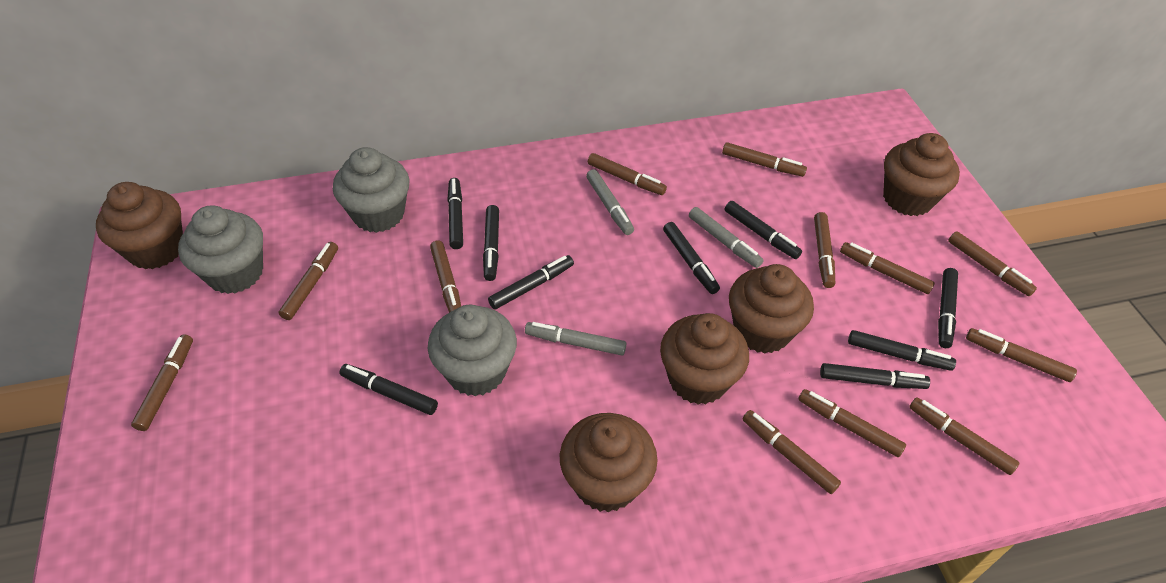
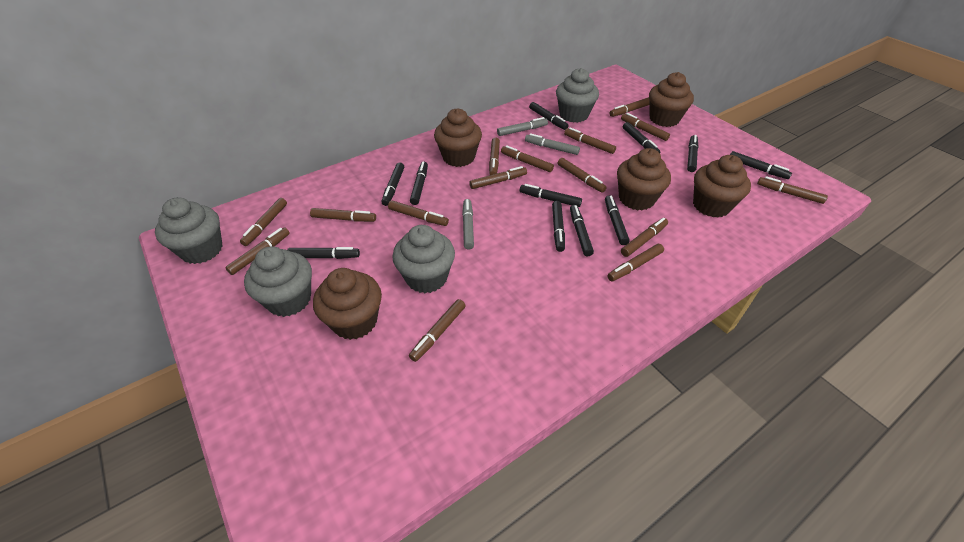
black marker: 9 -> 11
brown marker: 12 -> 15
grey cupcake: 3 -> 4

